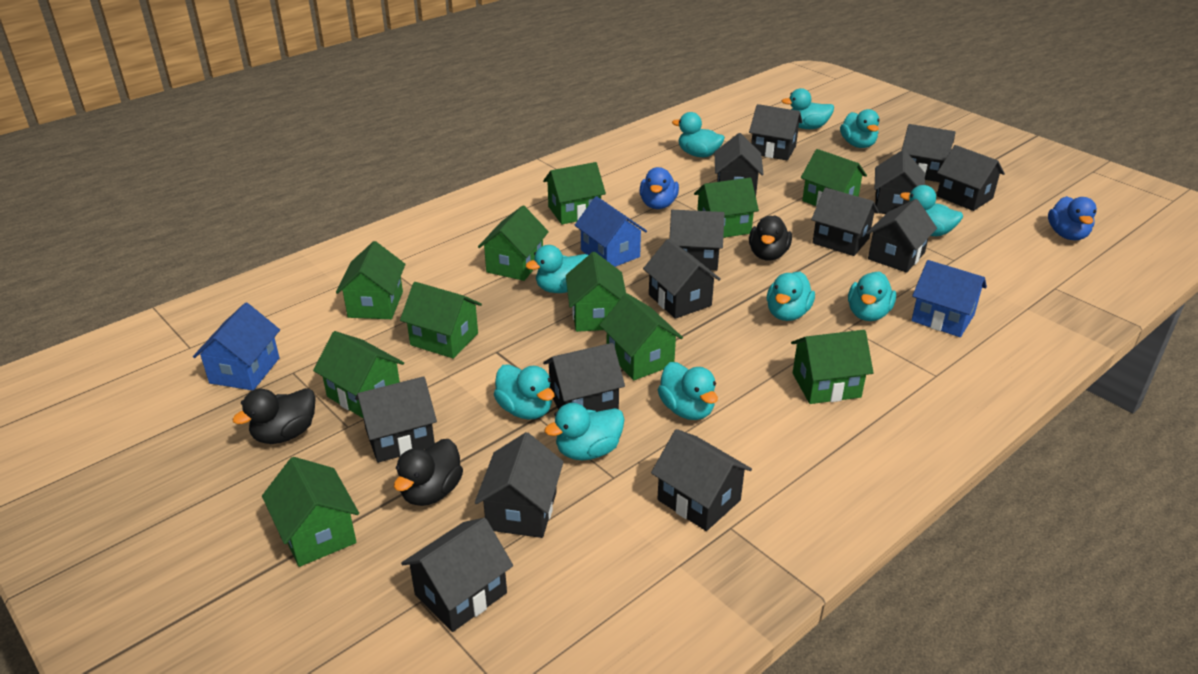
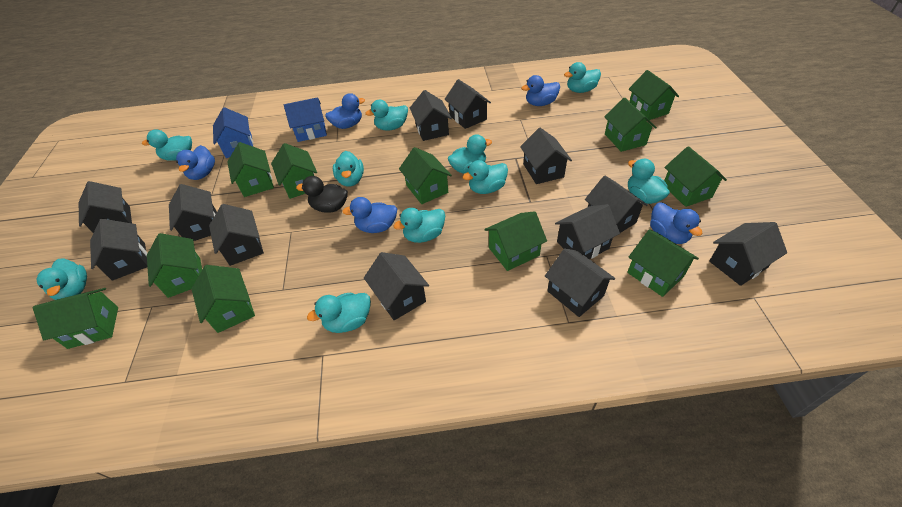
black duck: 3 -> 1
black house: 14 -> 12
blue duck: 2 -> 5
blue house: 3 -> 2

